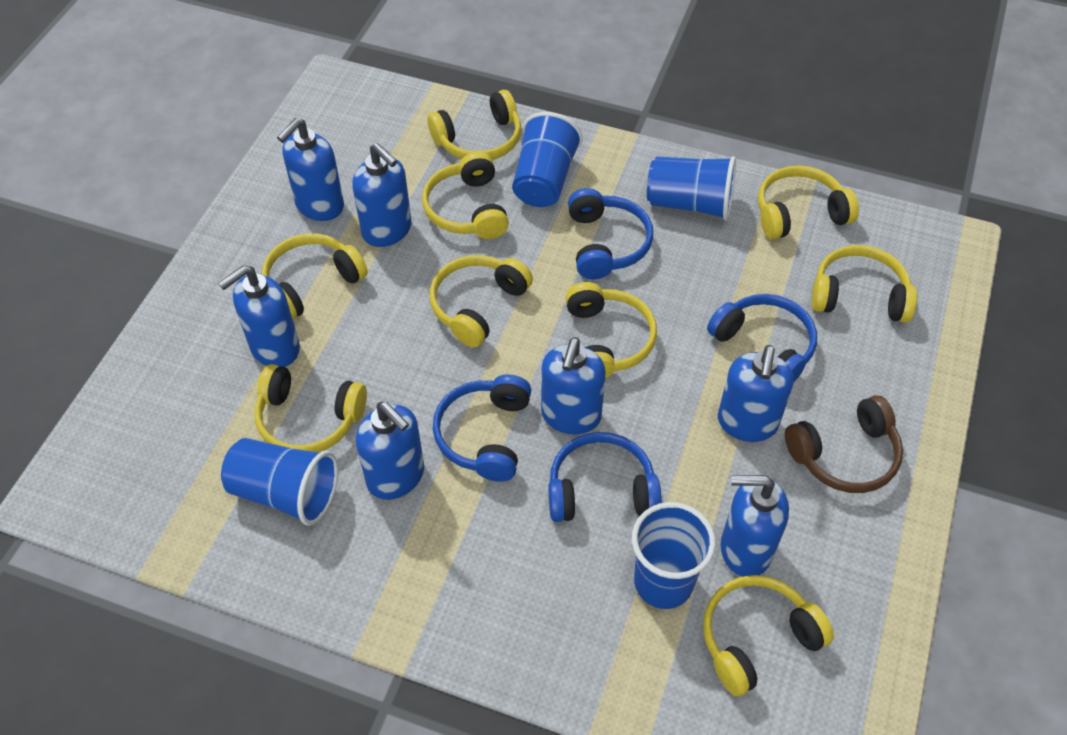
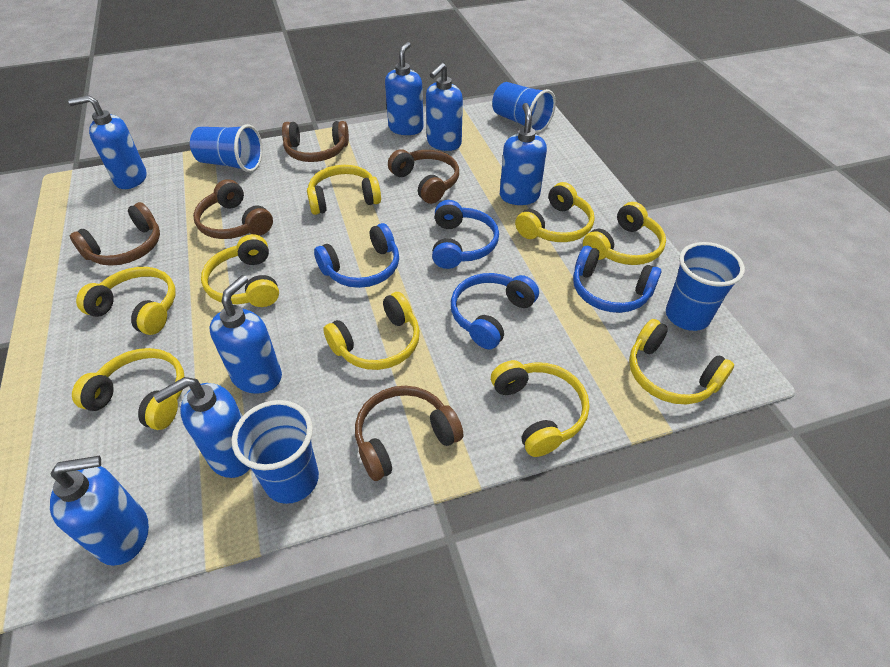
brown headphones: 1 -> 5

